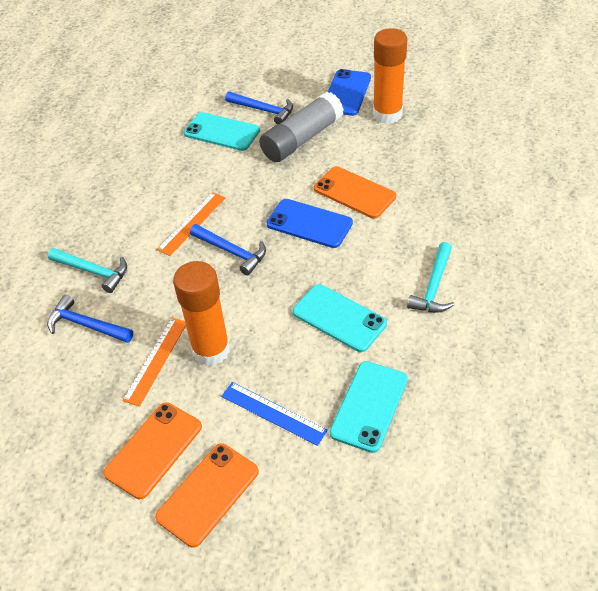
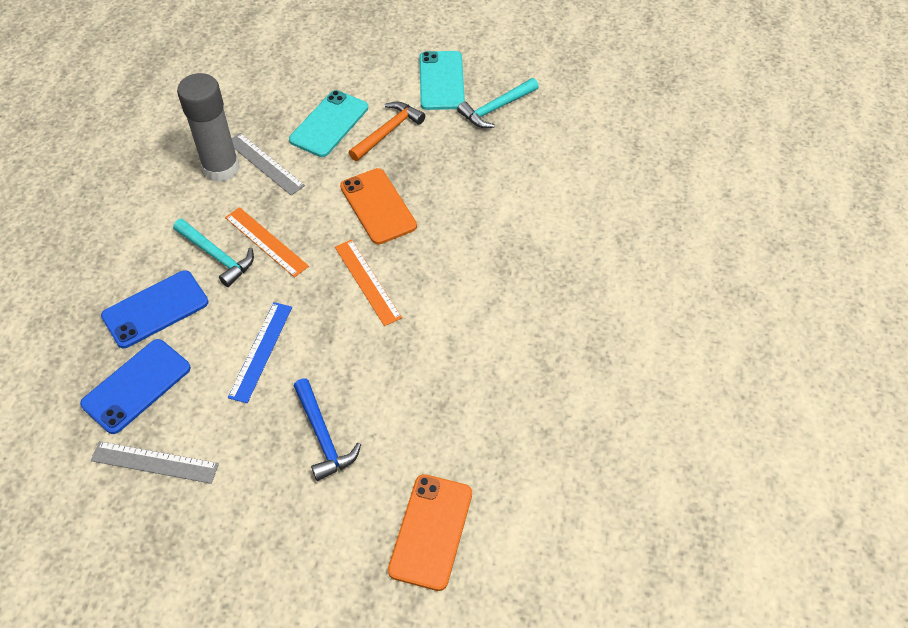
blue hammer: 3 -> 1
grey ruler: 0 -> 2
orange glue stick: 2 -> 0
orange hammer: 0 -> 1
orange phone: 3 -> 2
turquoise phone: 3 -> 2

